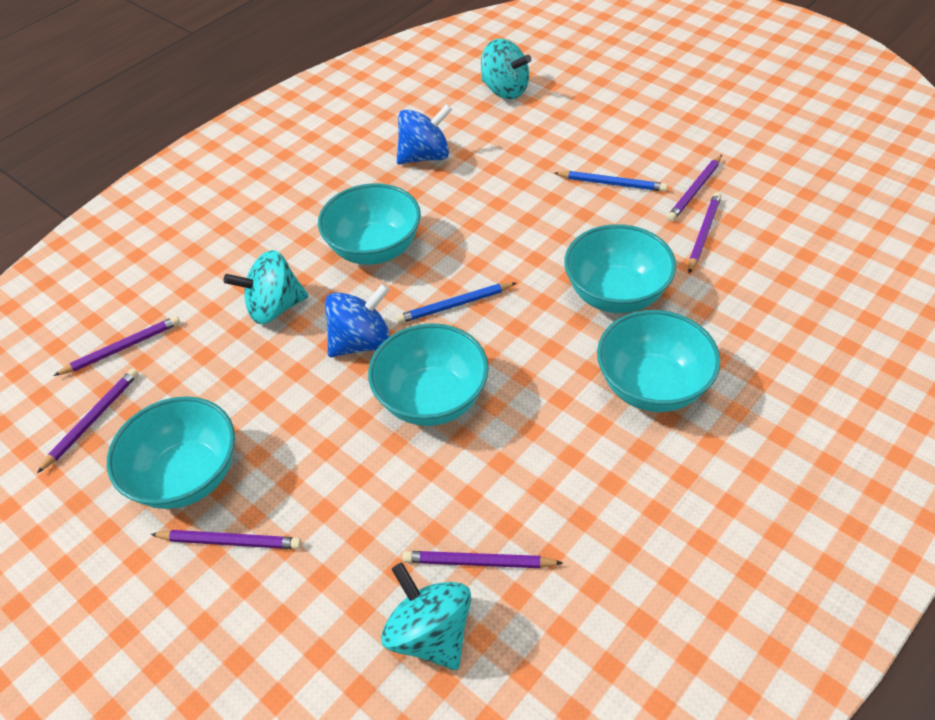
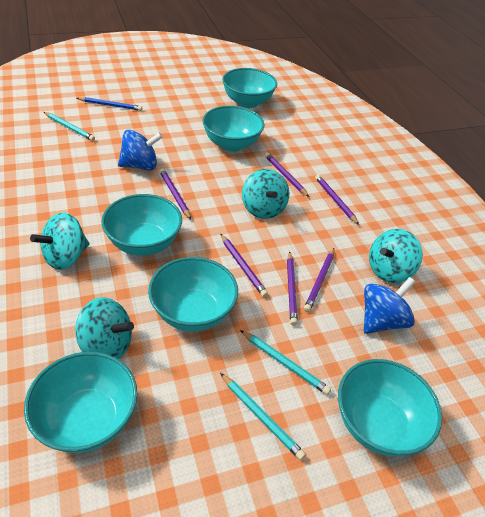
blue pencil: 2 -> 1
turquoise bowl: 5 -> 6
turquoise pencil: 0 -> 3
turquoise spinning top: 3 -> 4

